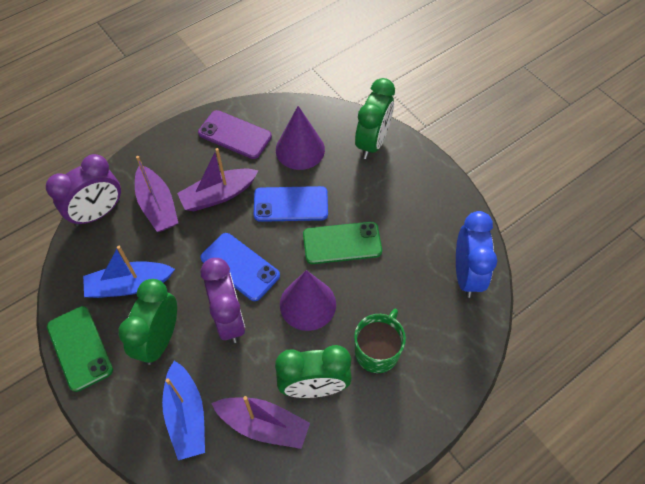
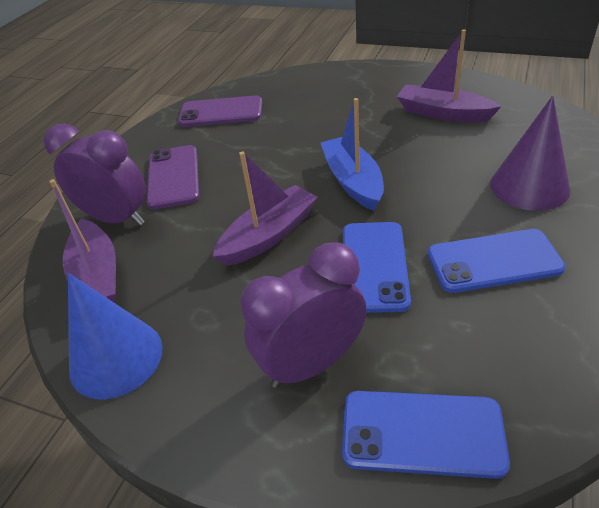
blue boat: 2 -> 1
blue clock: 1 -> 0
blue cone: 0 -> 1
blue phone: 2 -> 3
green clock: 3 -> 0
green mug: 1 -> 0
green phone: 2 -> 0
purple cone: 2 -> 1
purple phone: 1 -> 2

